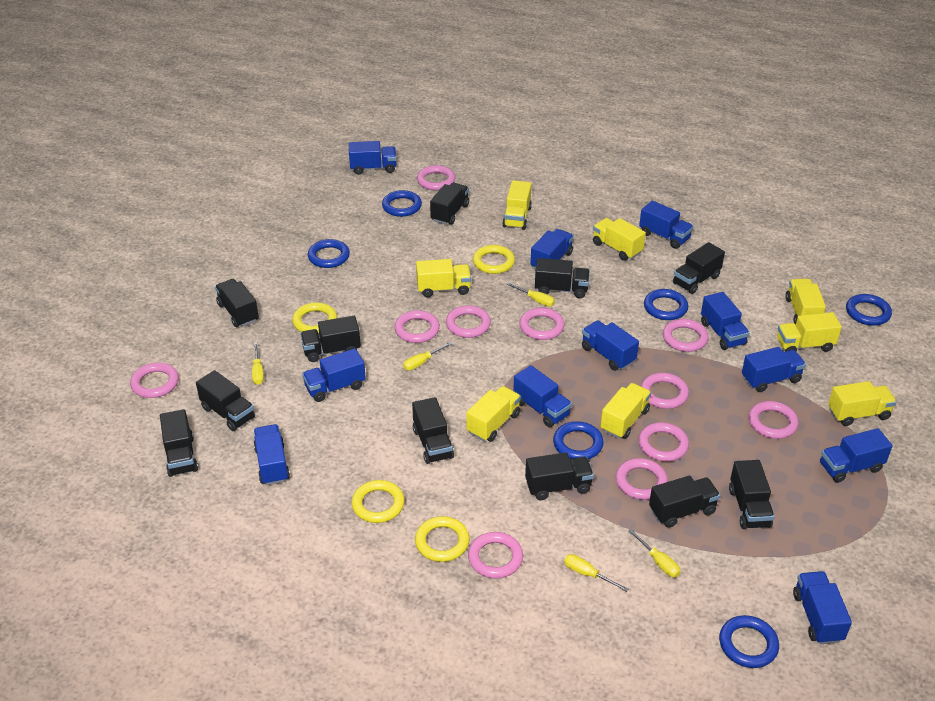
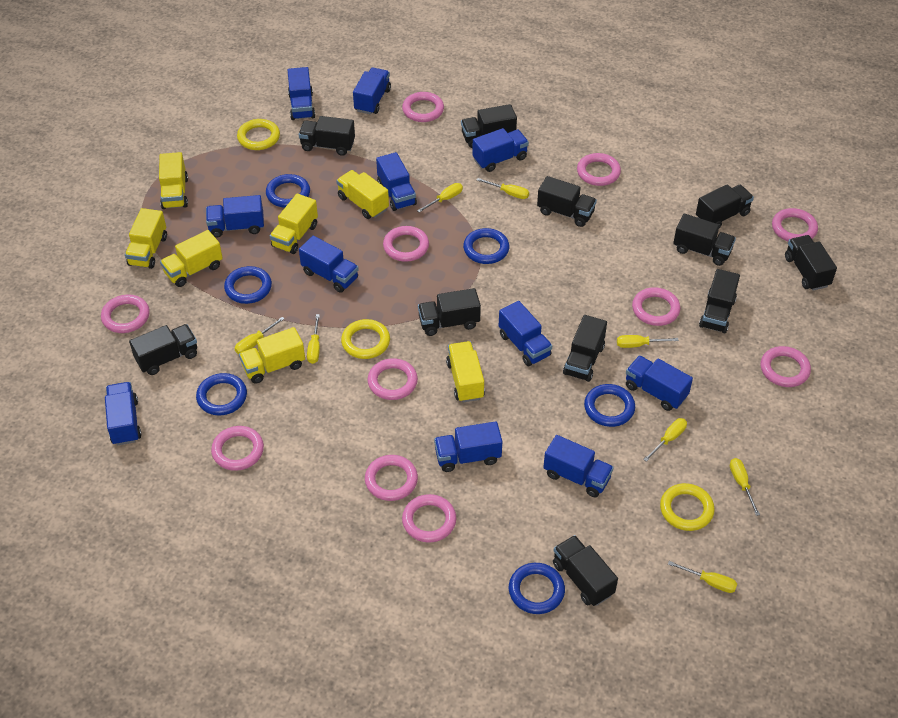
yellow ring: 4 -> 3
yellow screwdriver: 5 -> 8
yellow truck: 8 -> 7

